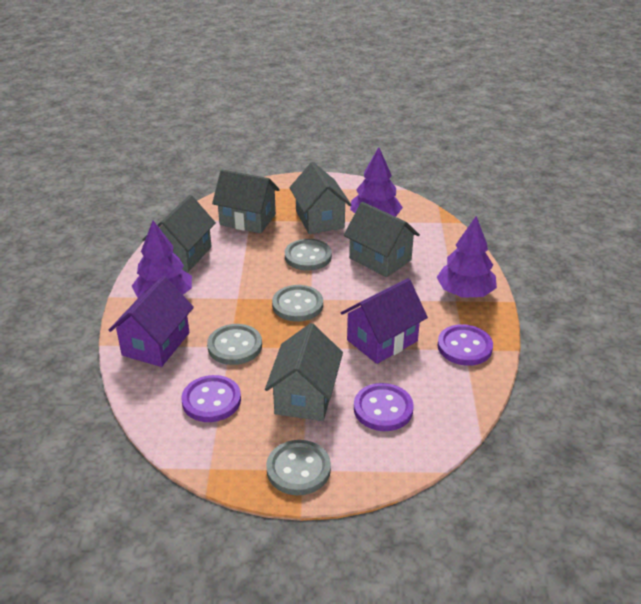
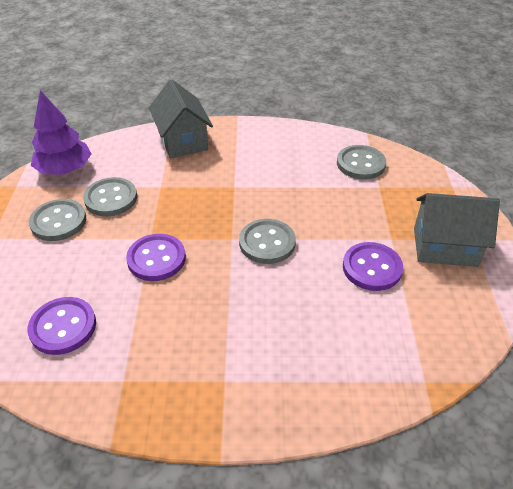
grey house: 5 -> 2
purple house: 2 -> 0
purple tree: 3 -> 1

